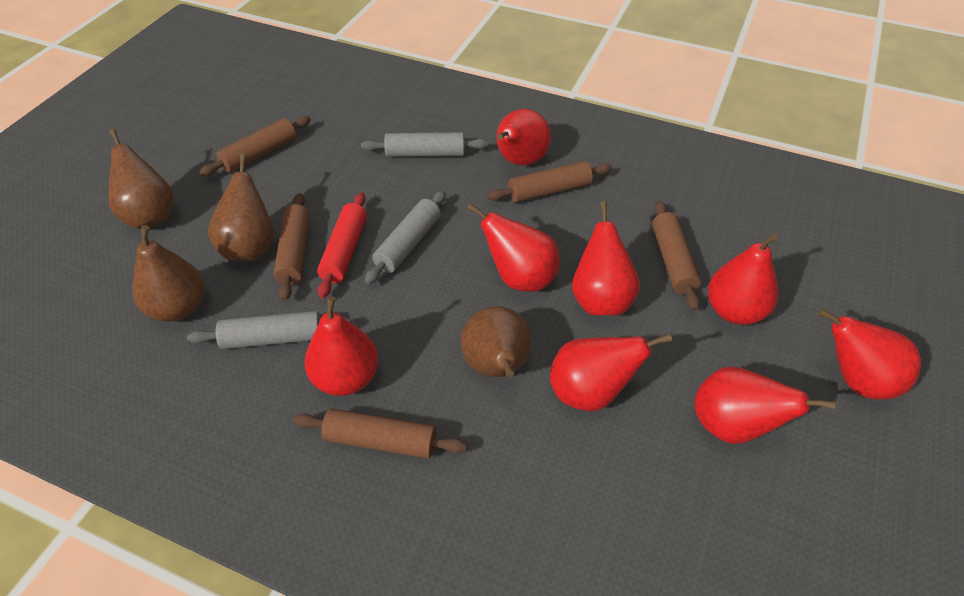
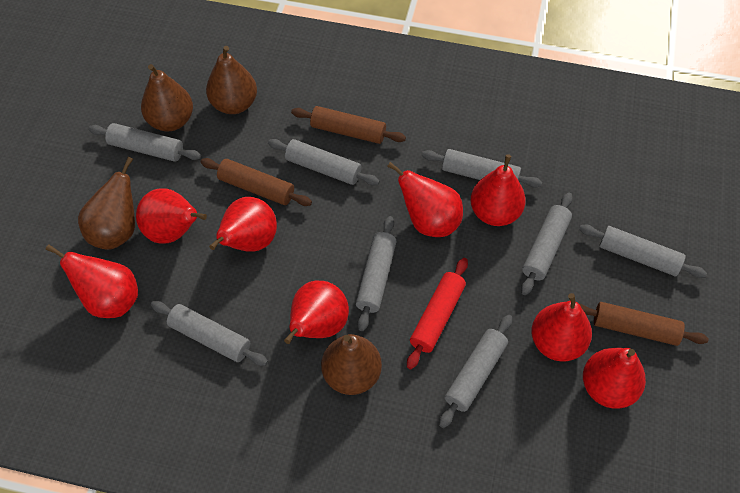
brown rolling pin: 5 -> 3
grey rolling pin: 3 -> 8

